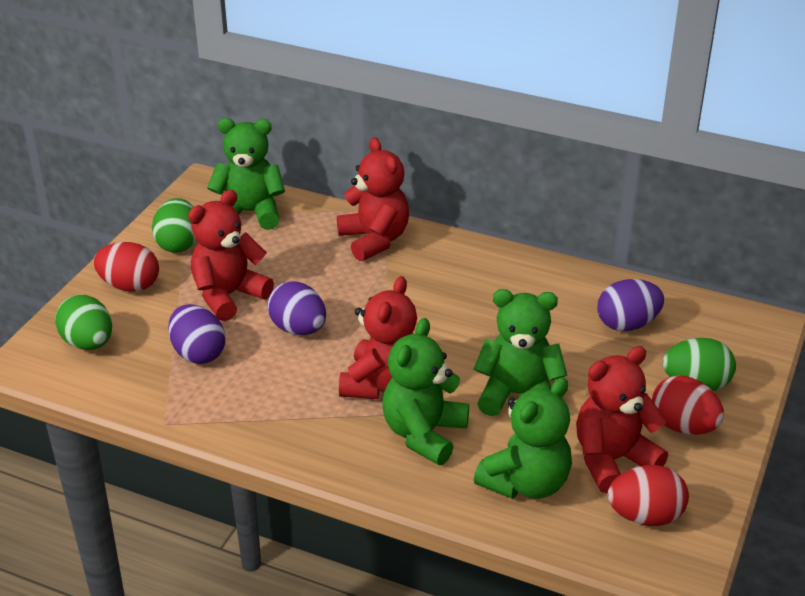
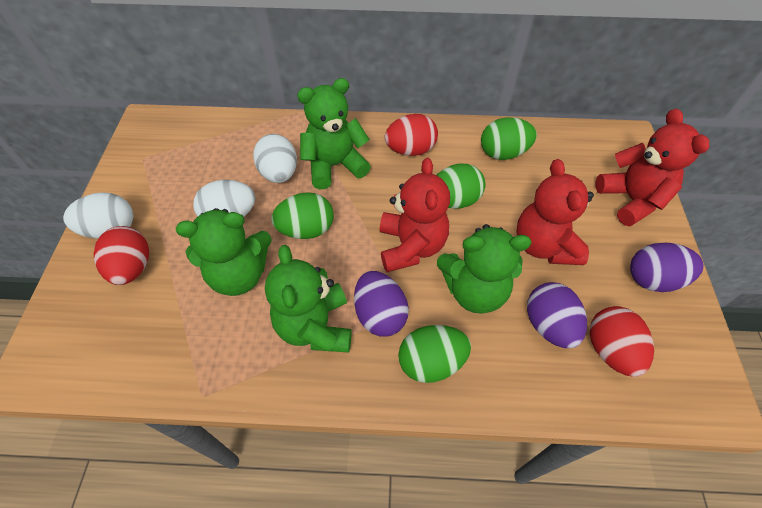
green egg: 3 -> 4
red teddy bear: 4 -> 3
white egg: 0 -> 3

